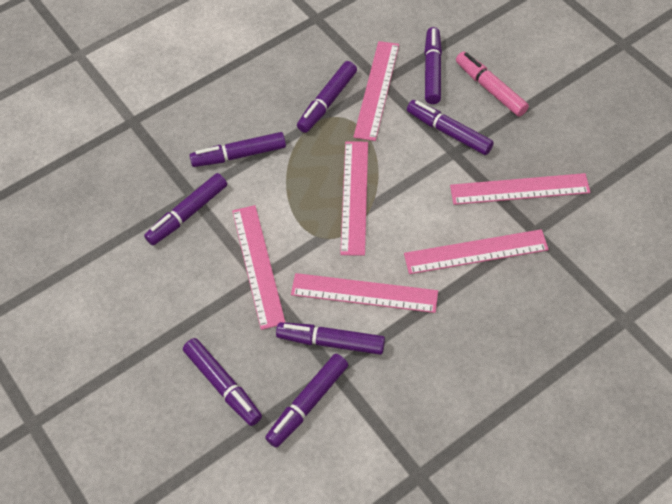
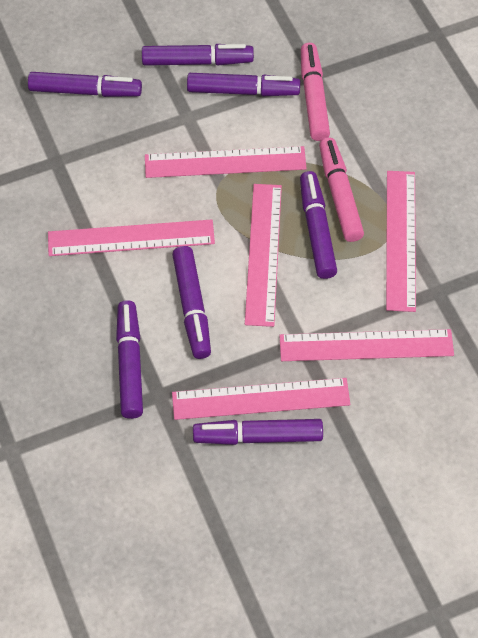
pink marker: 1 -> 2
purple marker: 8 -> 7

